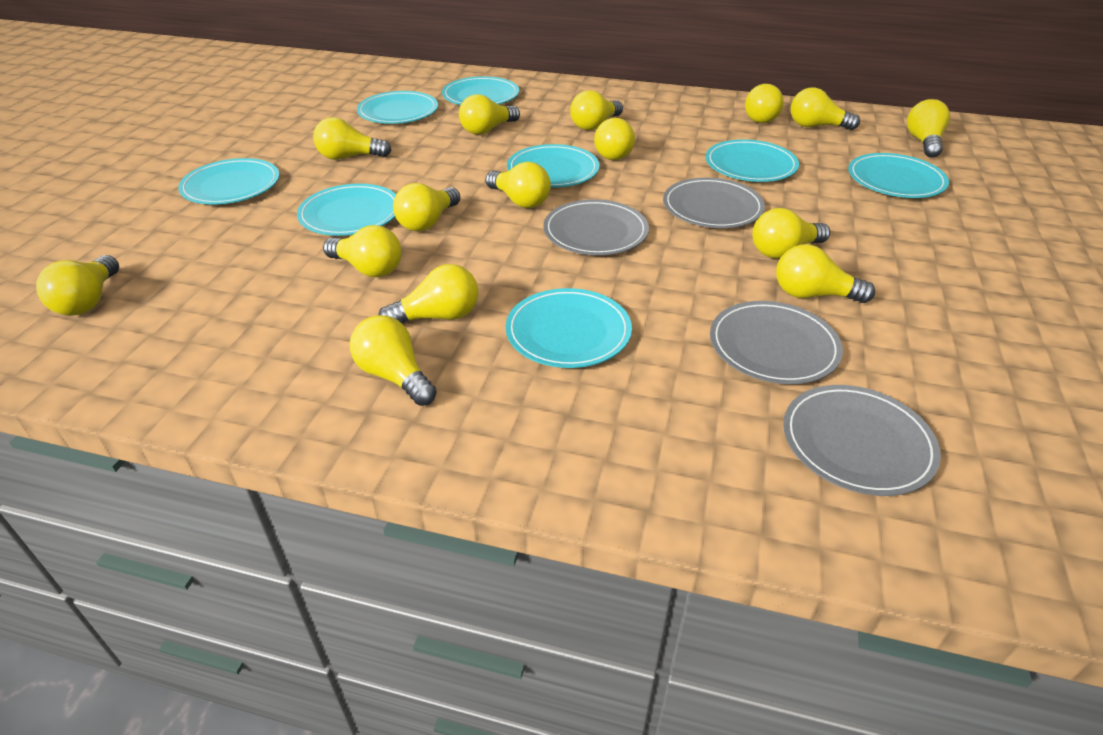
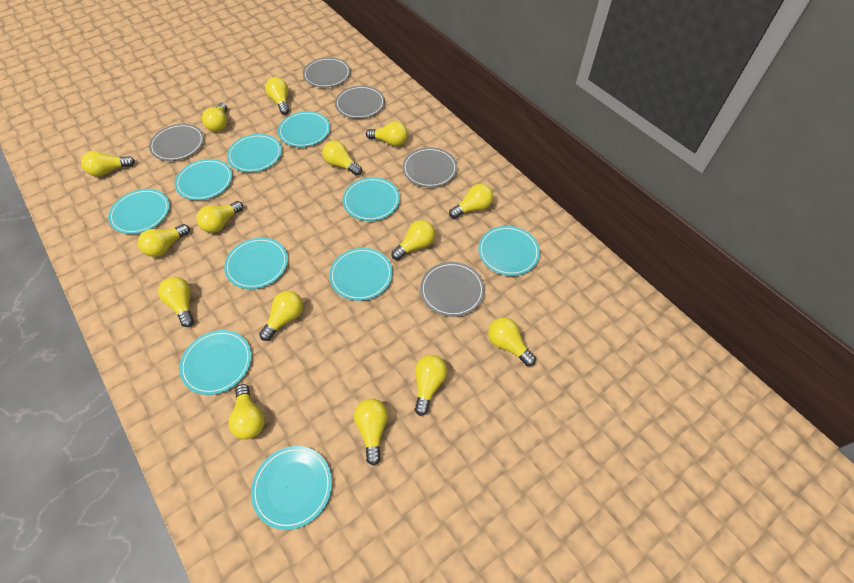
grey plate: 4 -> 5
turquoise plate: 8 -> 10

